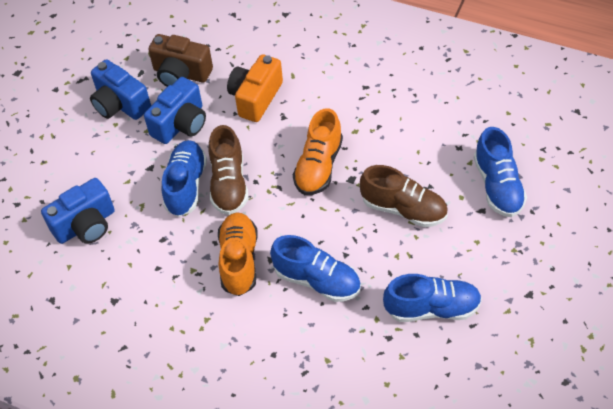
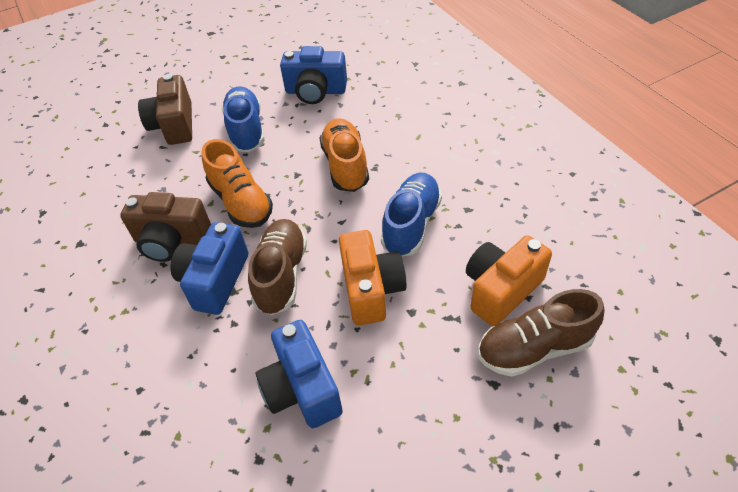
blue shoe: 4 -> 2
brown camera: 1 -> 2
orange camera: 1 -> 2

